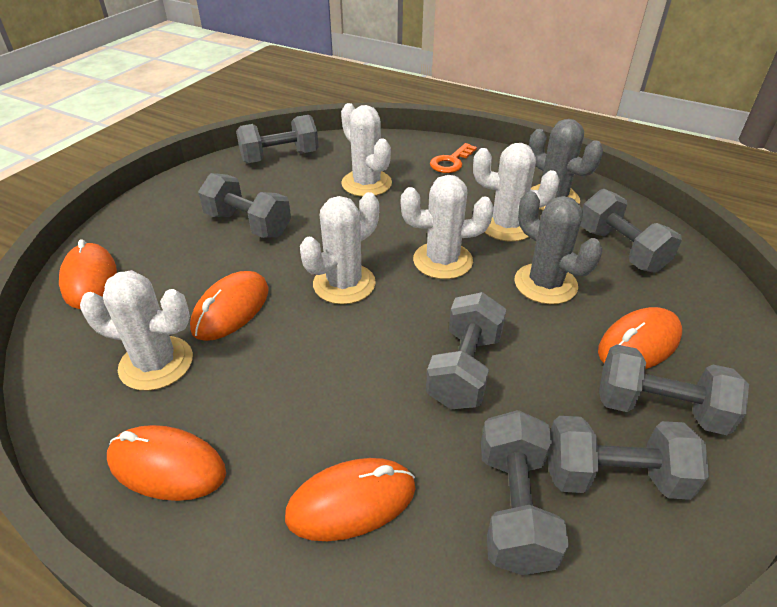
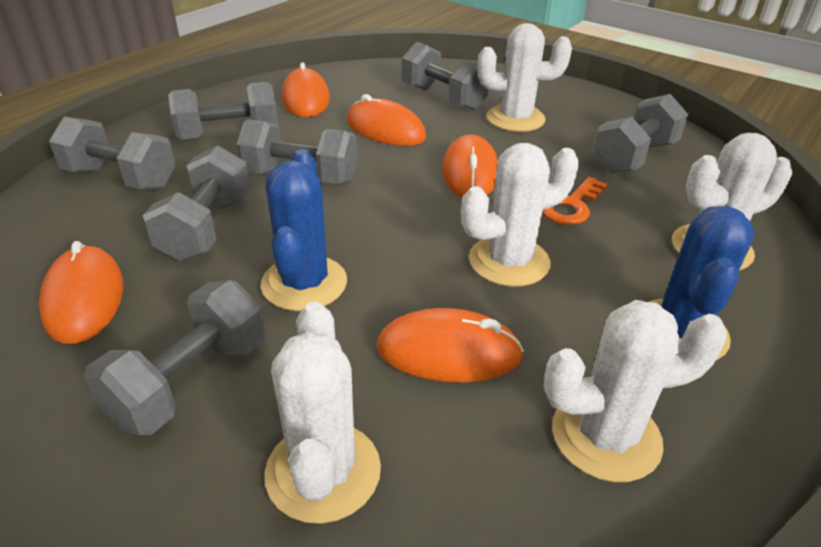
blue cactus: 0 -> 2
grey cactus: 2 -> 0

